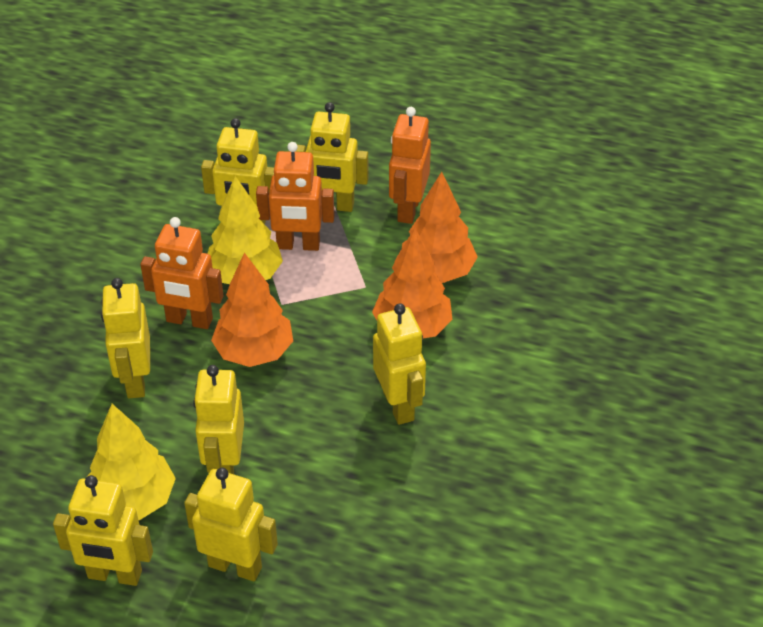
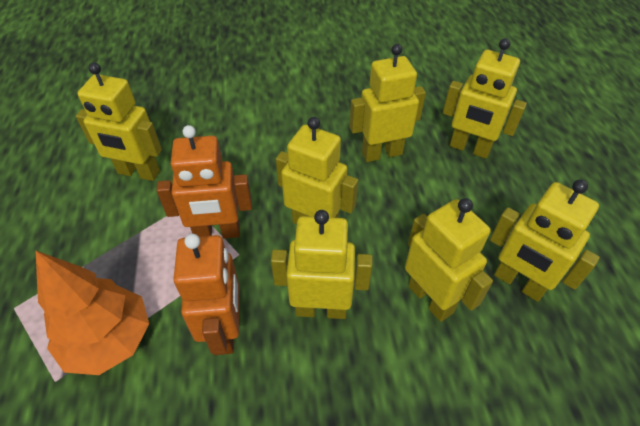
orange robot: 3 -> 2
orange tree: 3 -> 1
yellow tree: 2 -> 0

